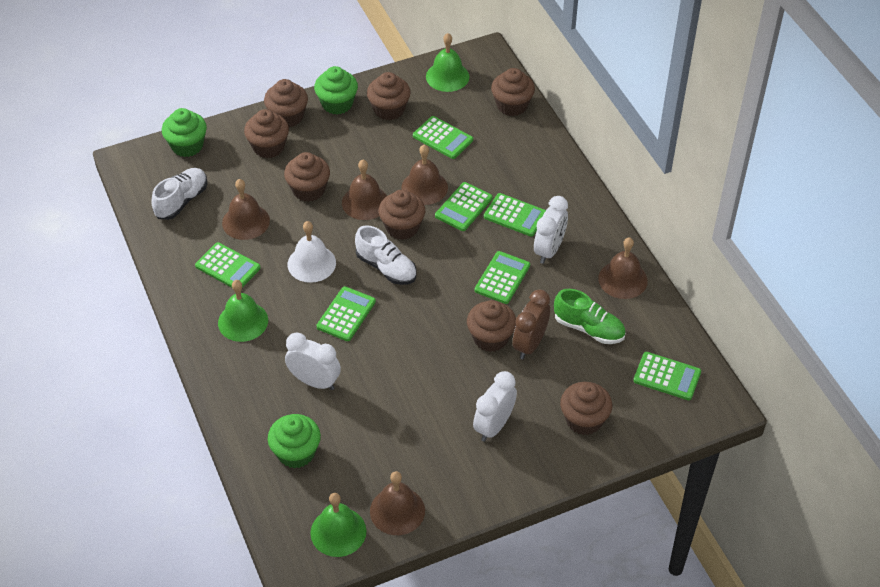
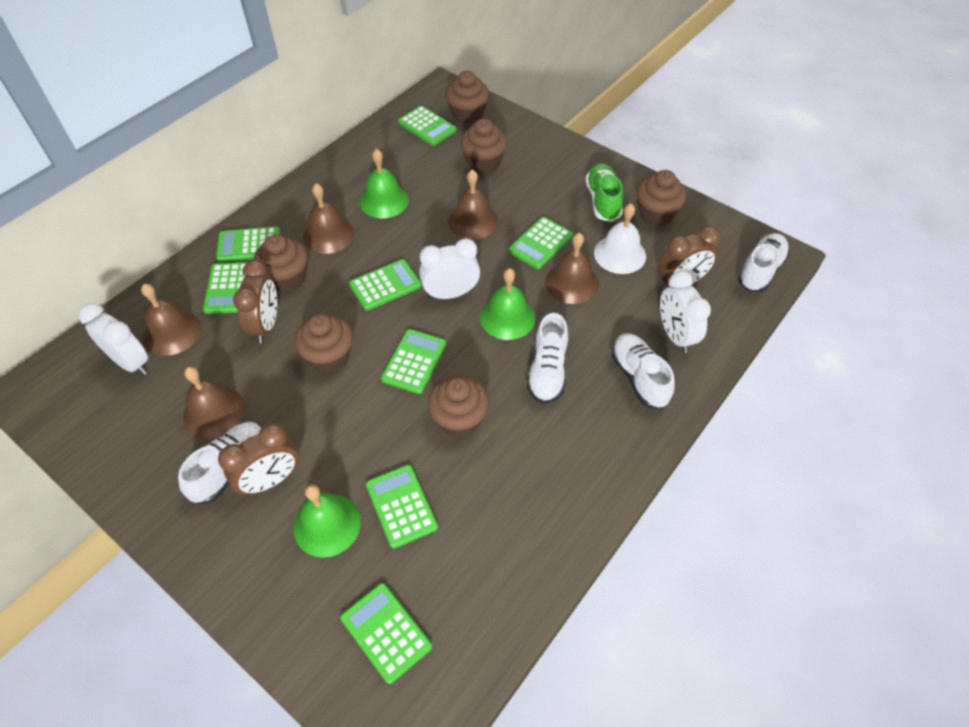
brown clock: 1 -> 3
brown cupcake: 8 -> 6
green calculator: 7 -> 8
green cupcake: 3 -> 0
white shoe: 2 -> 4

